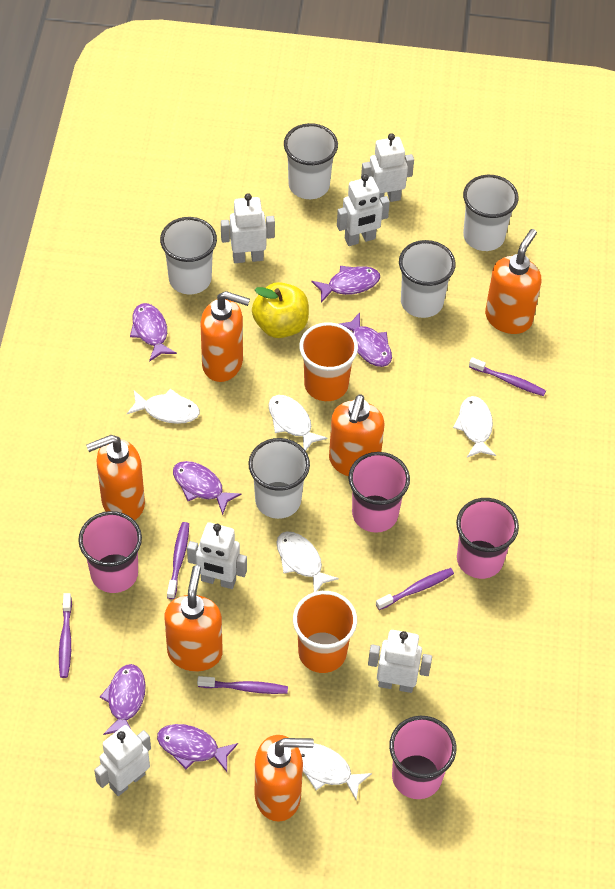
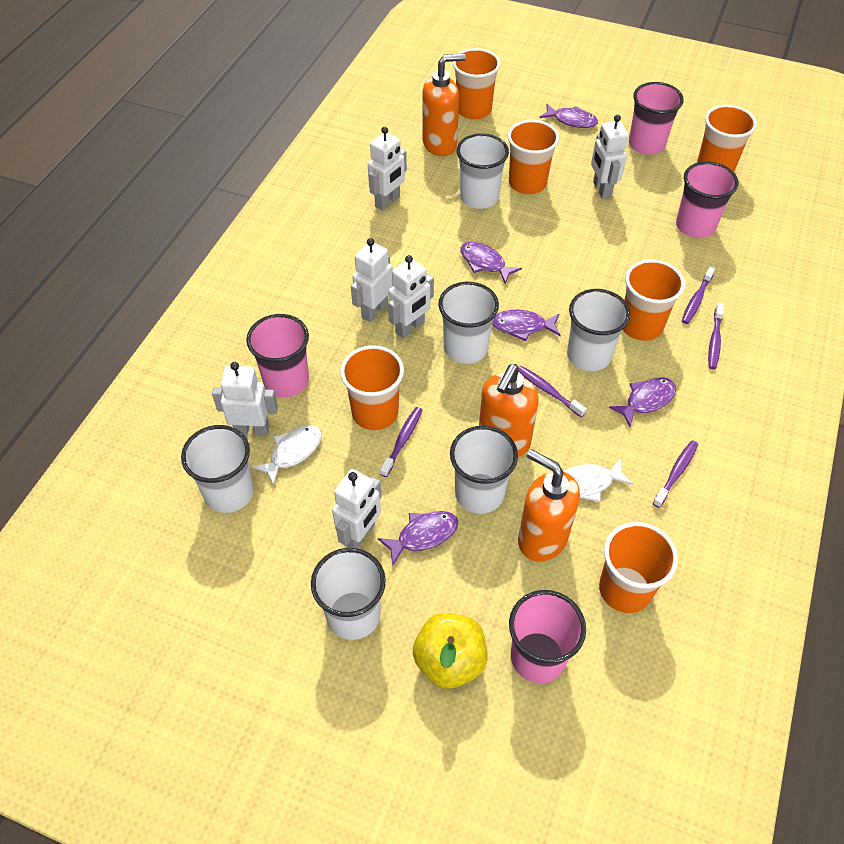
orange cup: 2 -> 6
orange soap dispenser: 6 -> 3
purple fish: 6 -> 5
white cup: 5 -> 6
white fish: 5 -> 2

